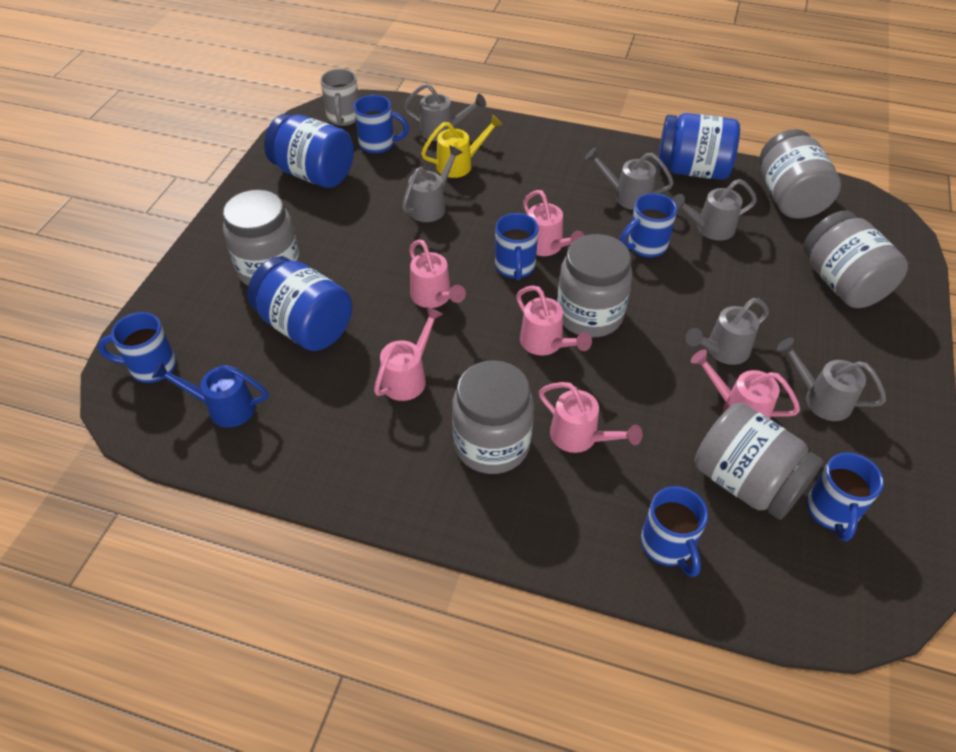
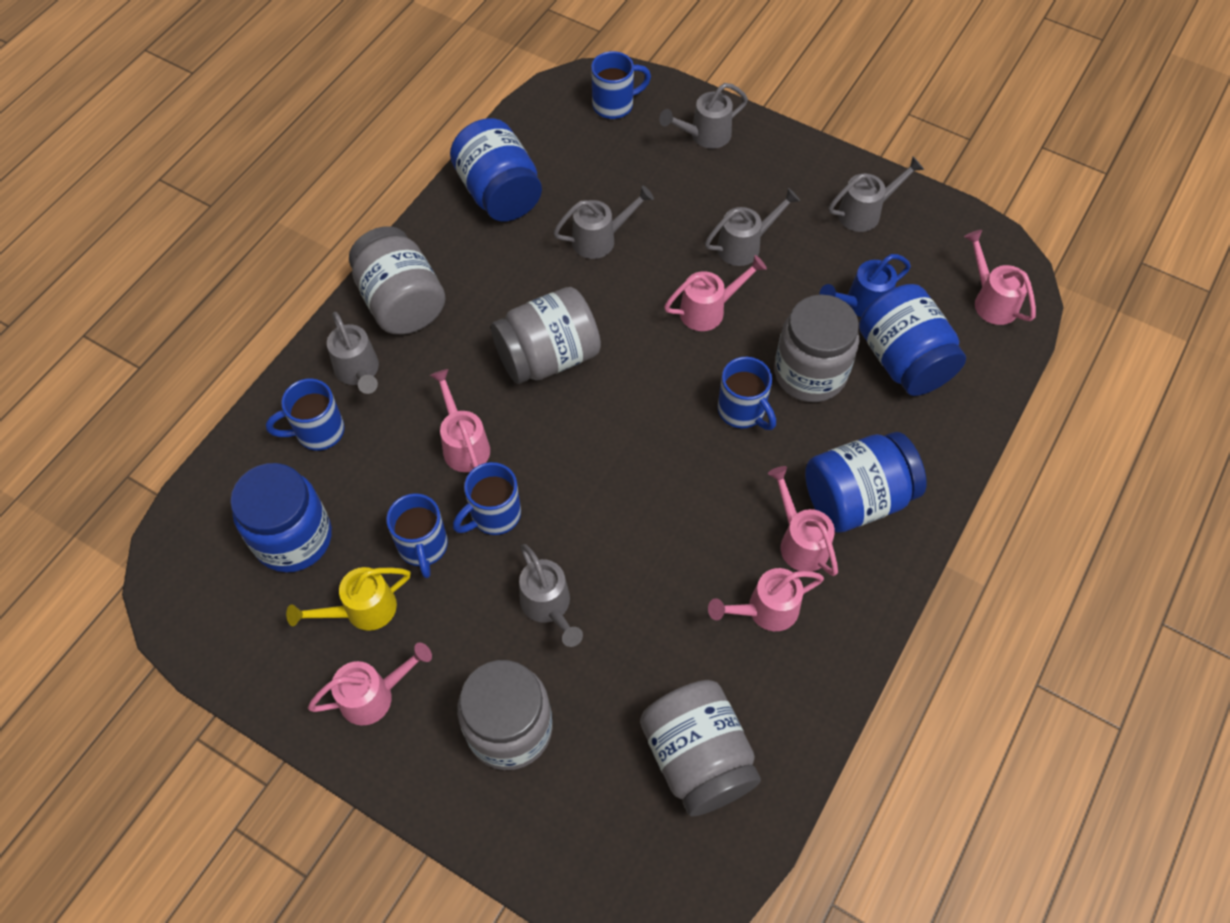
blue jar: 3 -> 4
blue mug: 6 -> 5
grey jar: 6 -> 5
grey mug: 1 -> 0

